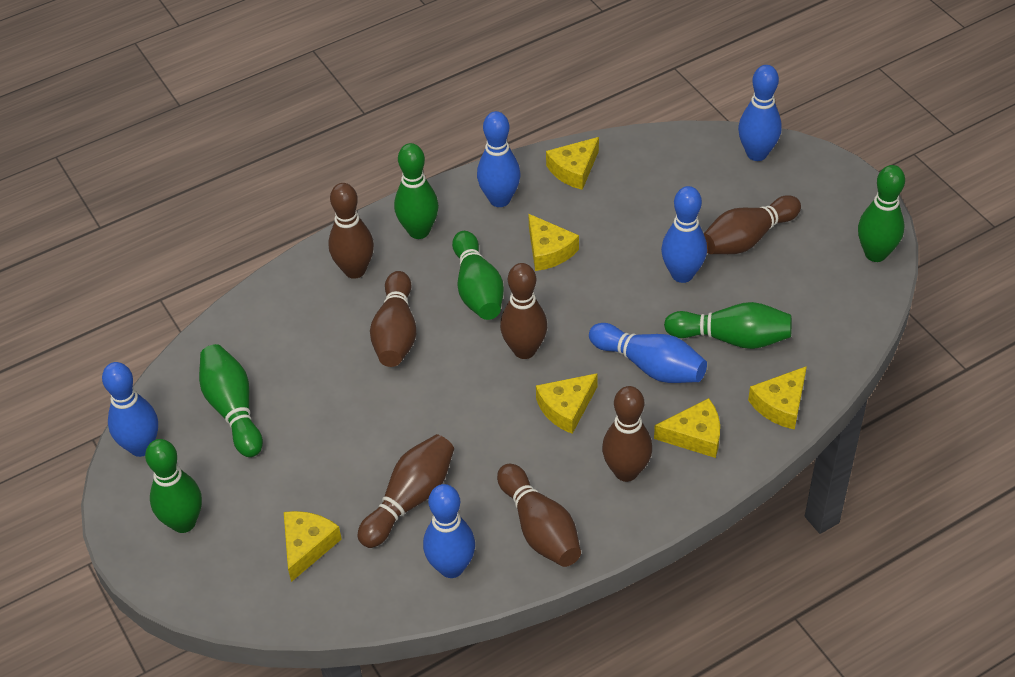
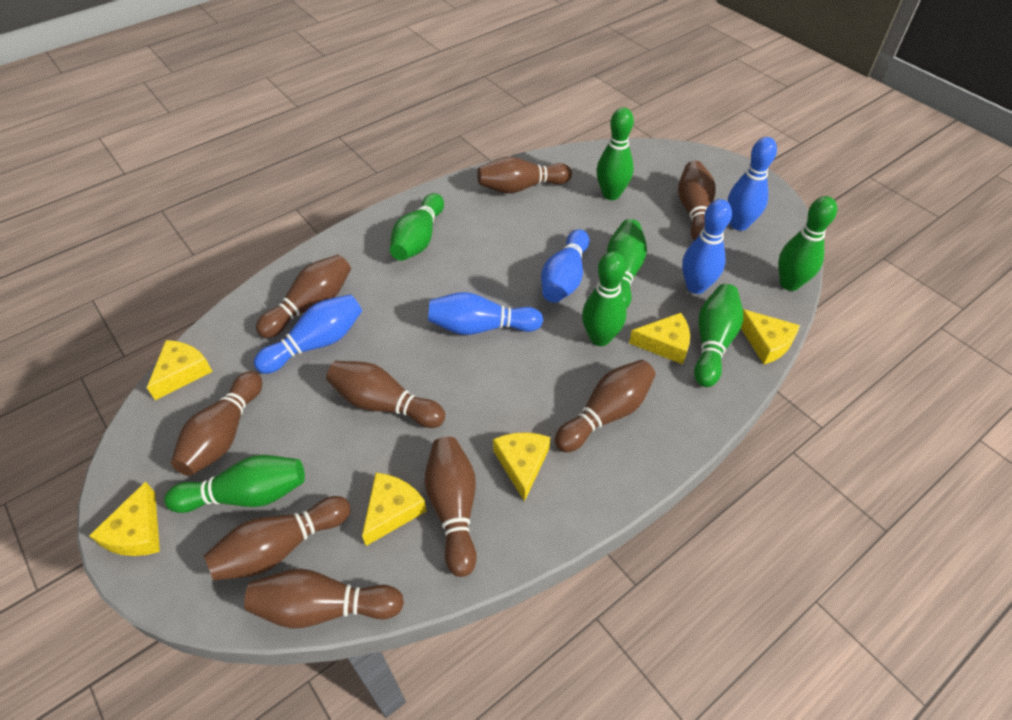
blue bowling pin: 6 -> 5
brown bowling pin: 7 -> 9
green bowling pin: 6 -> 7

